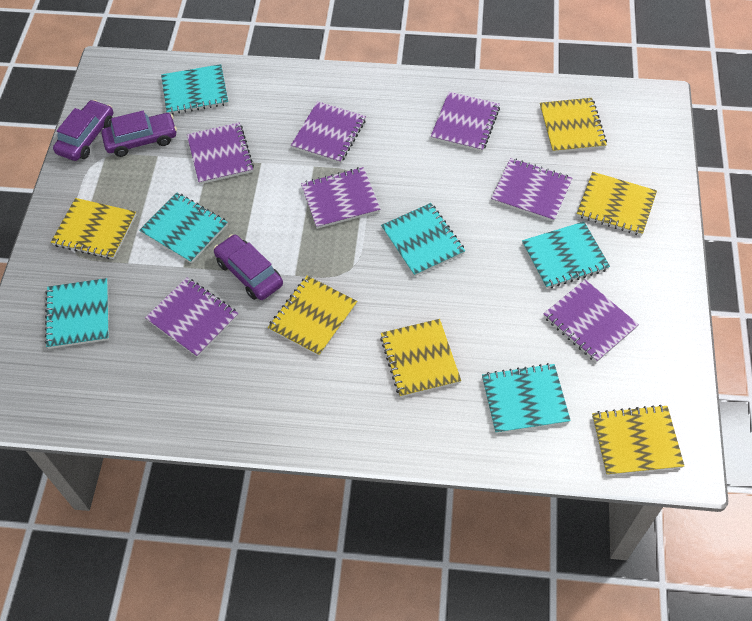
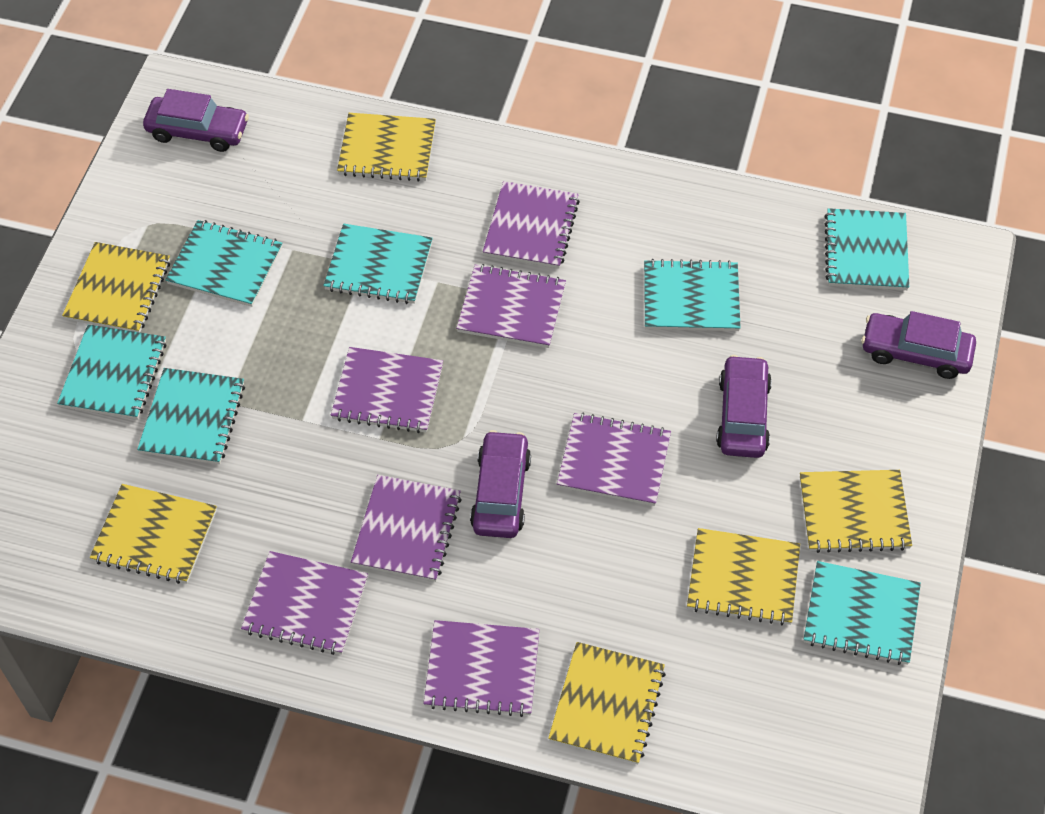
purple car: 3 -> 4
turquoise notebook: 6 -> 7

